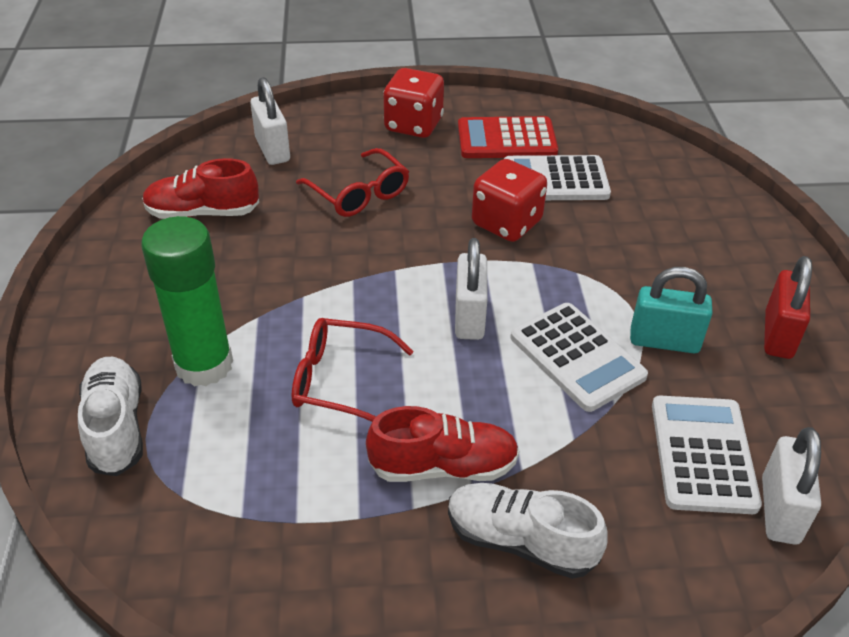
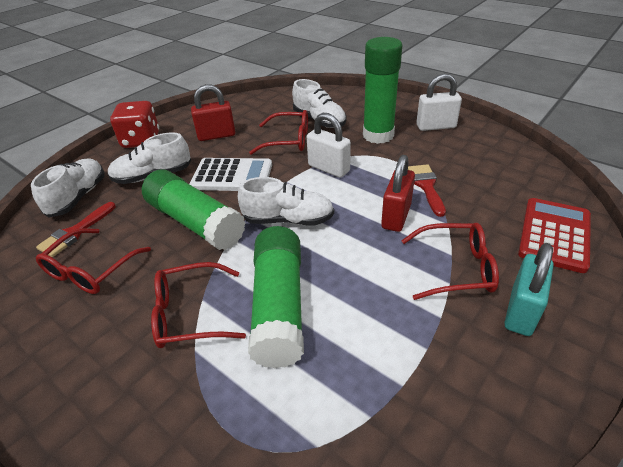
green glue stick: 1 -> 3
red brush: 0 -> 2
red dice: 2 -> 1
red glasses: 2 -> 4
red padlock: 1 -> 2
red shoe: 2 -> 0
white calculator: 3 -> 1
white padlock: 3 -> 2
white shoe: 2 -> 4

